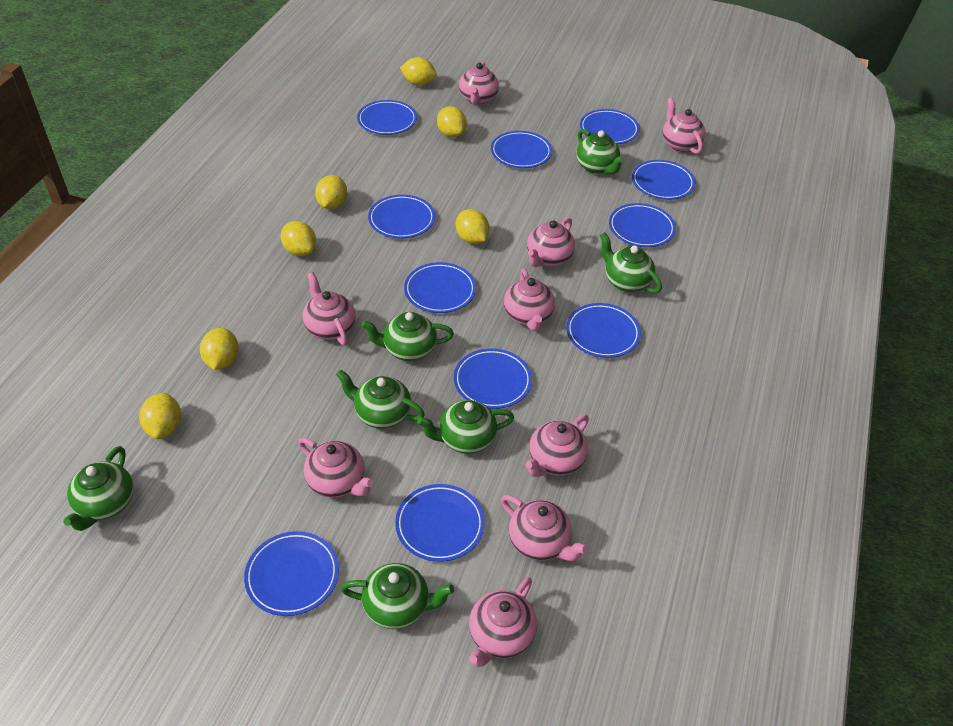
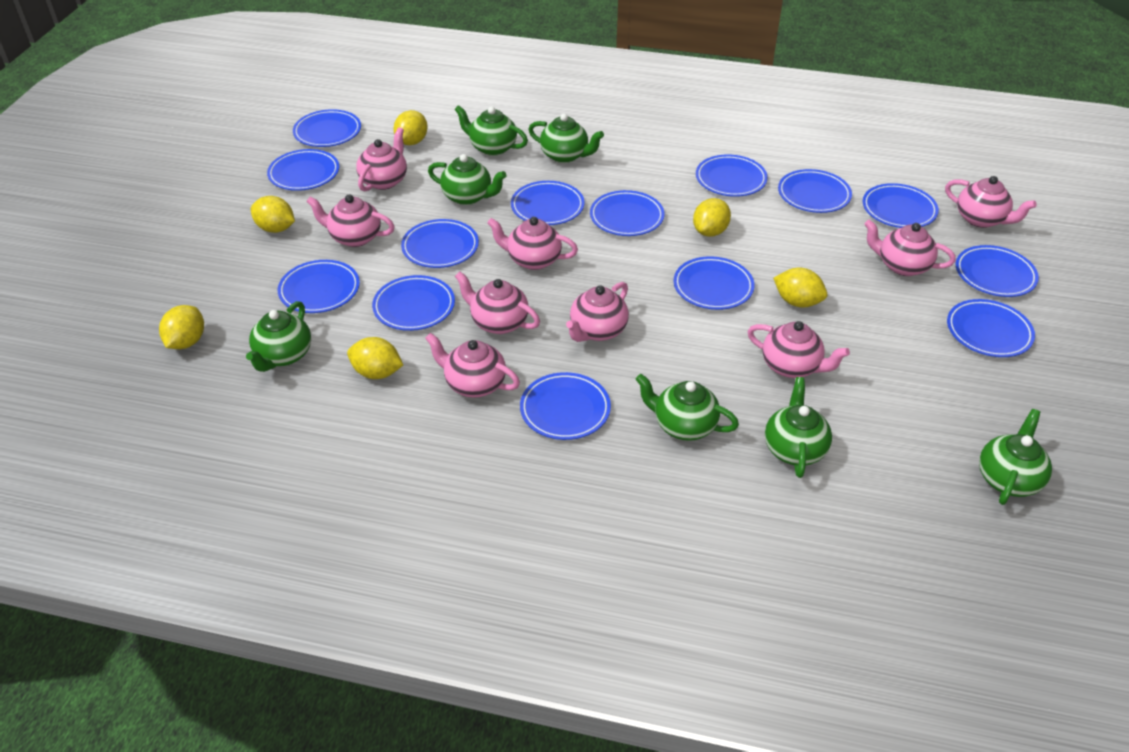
blue plate: 11 -> 14
yellow lemon: 7 -> 6

